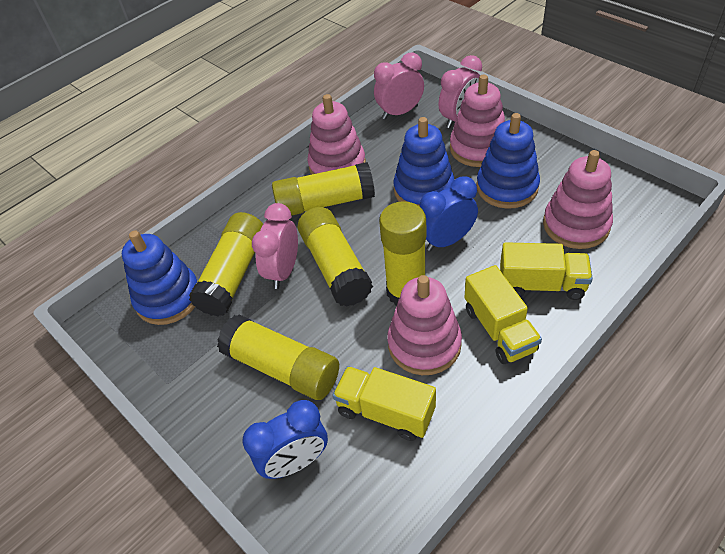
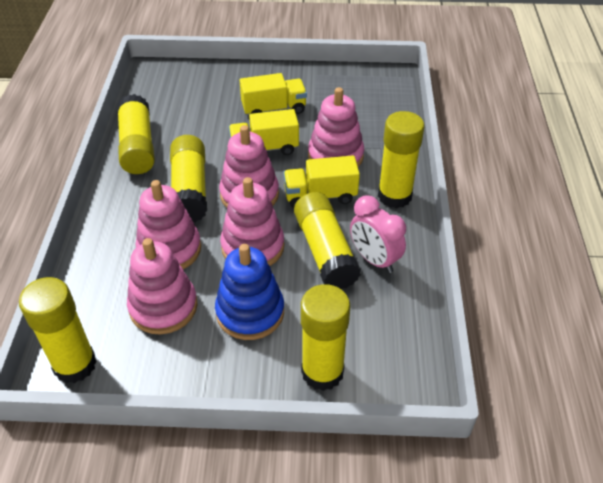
blue clock: 2 -> 0
blue stacking toy: 3 -> 1
pink clock: 3 -> 1
pink stacking toy: 4 -> 5
yellow glue stick: 5 -> 6

